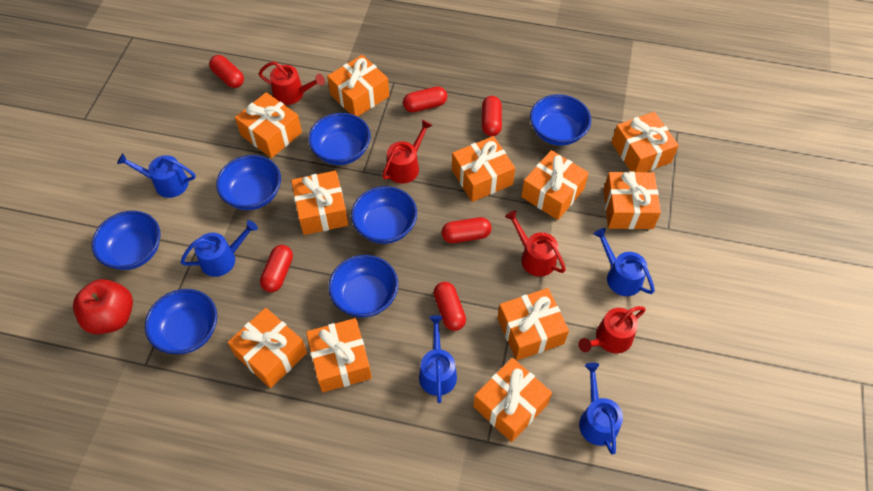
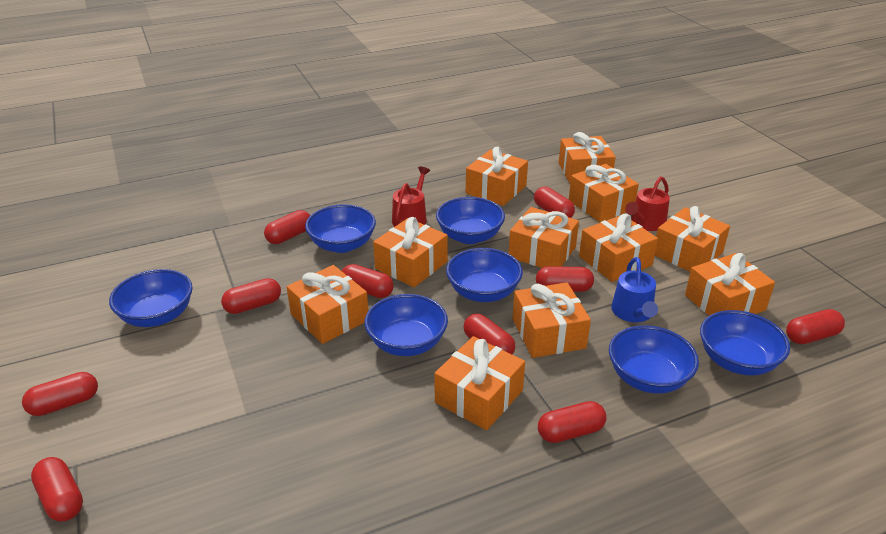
blue watering can: 5 -> 1
red apple: 1 -> 0
red capsule: 6 -> 10
red watering can: 4 -> 2

